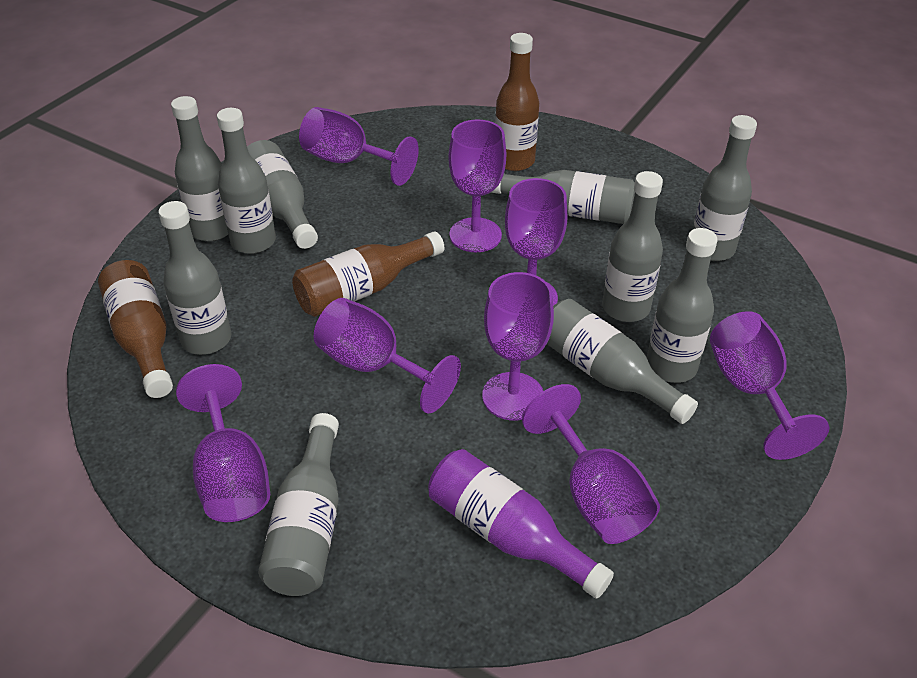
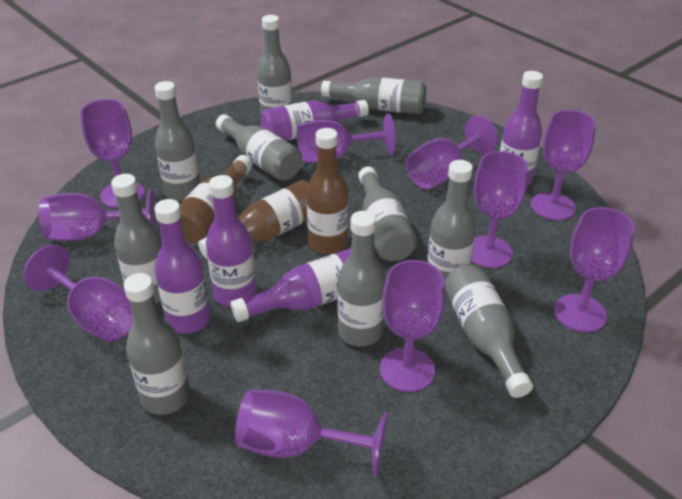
purple bottle: 1 -> 5
purple goblet: 8 -> 10

